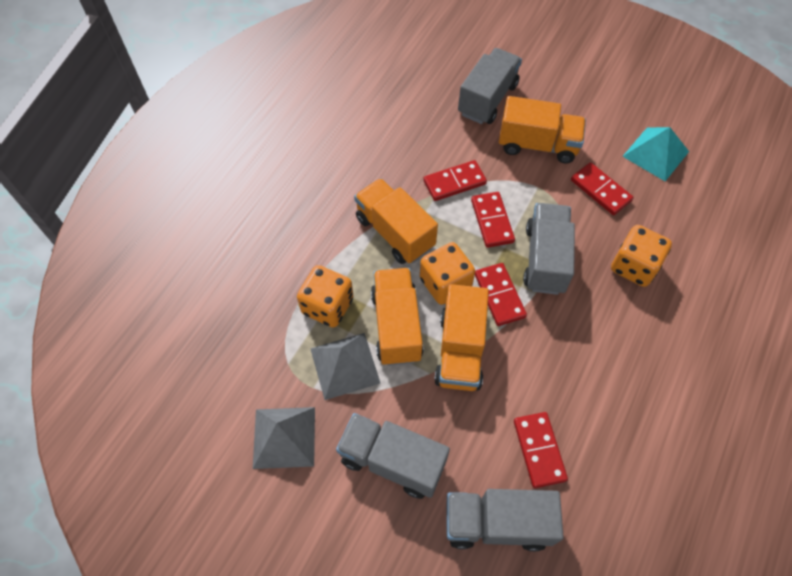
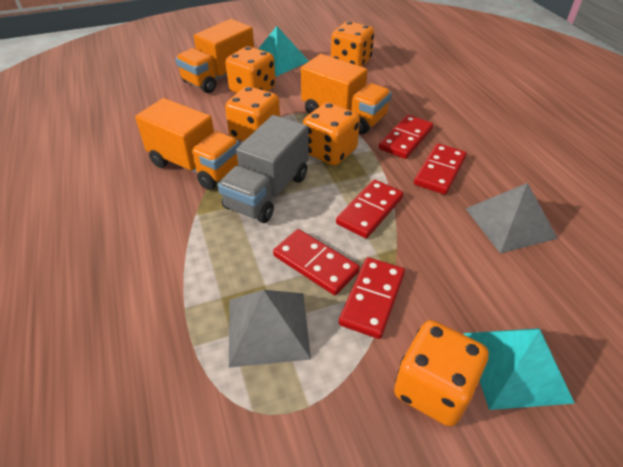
grey truck: 4 -> 1
orange dice: 3 -> 5
orange truck: 4 -> 3
turquoise pyramid: 1 -> 2

